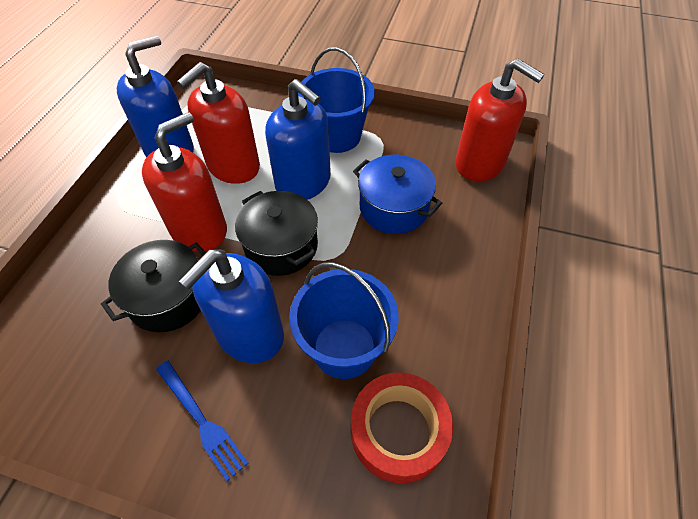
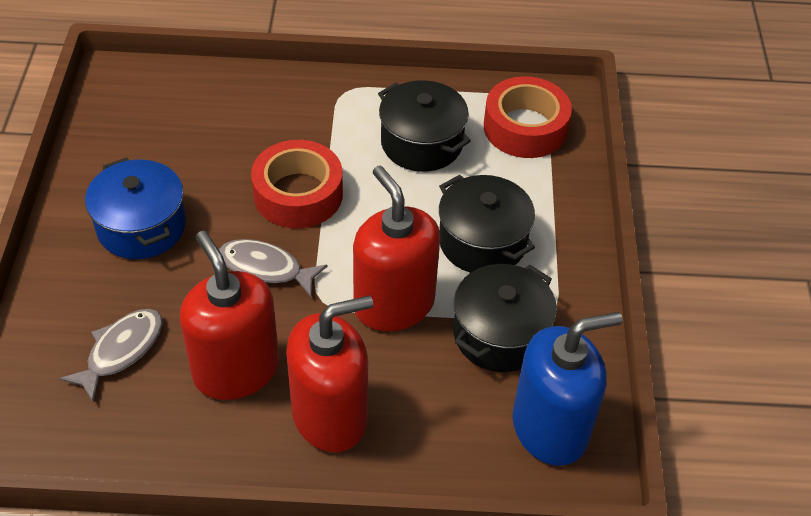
black pot: 2 -> 3
blue bucket: 2 -> 0
blue fork: 1 -> 0
blue soap dispenser: 3 -> 1
grey fish: 0 -> 2
red tape: 1 -> 2

